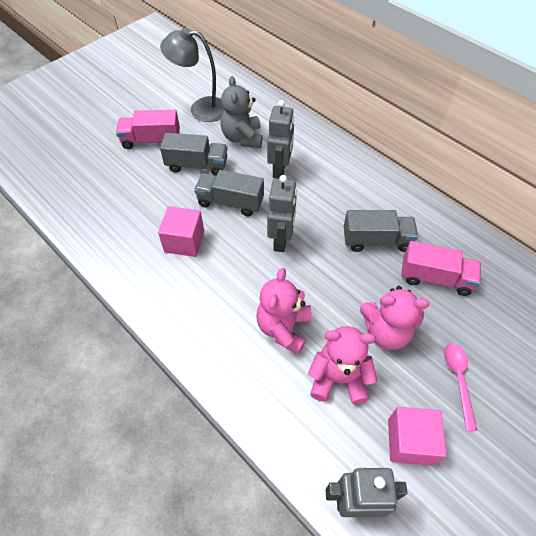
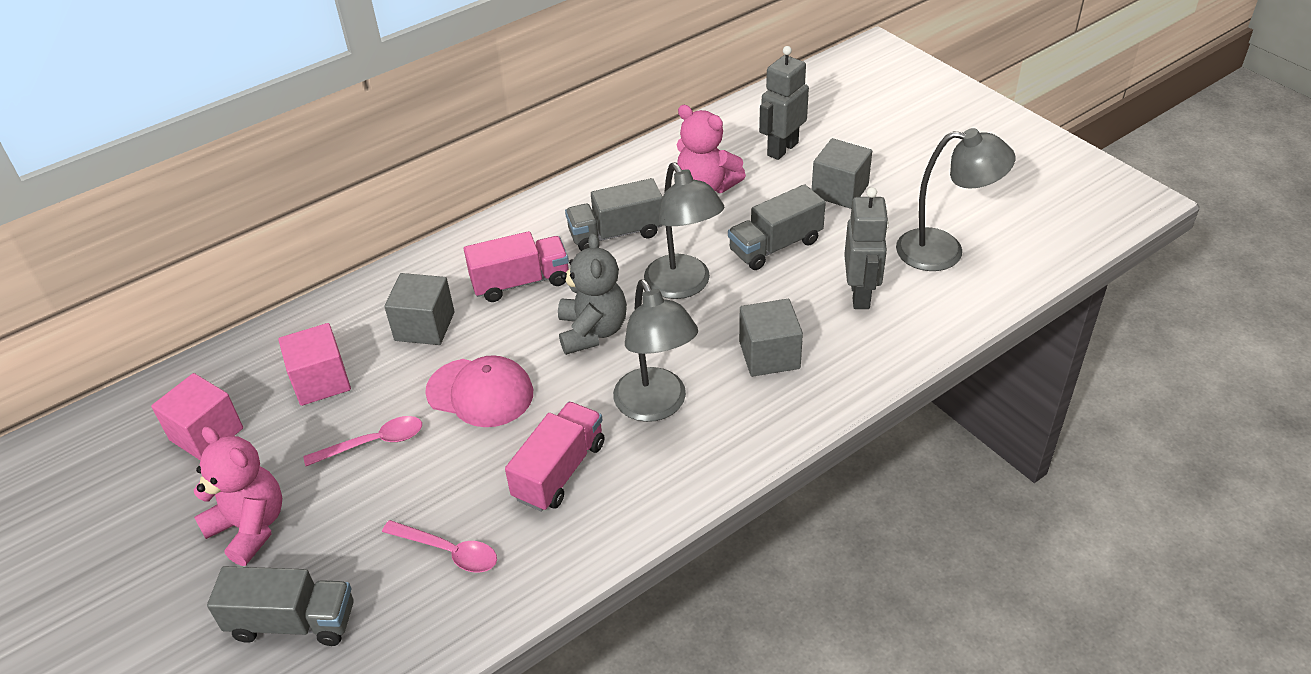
grey cube: 0 -> 3
grey lamp: 1 -> 3
grey robot: 3 -> 2
pink cap: 0 -> 1
pink spoon: 1 -> 2
pink teddy bear: 3 -> 2

